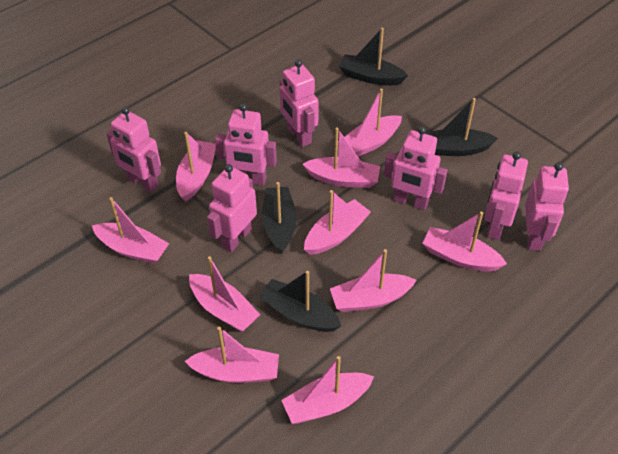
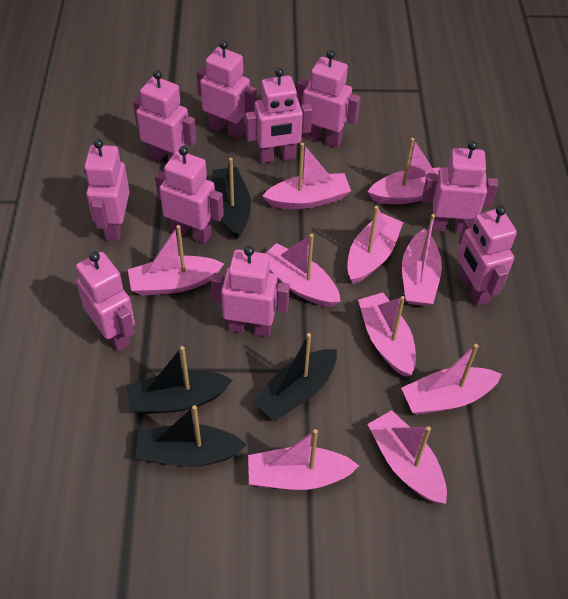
pink robot: 7 -> 10

